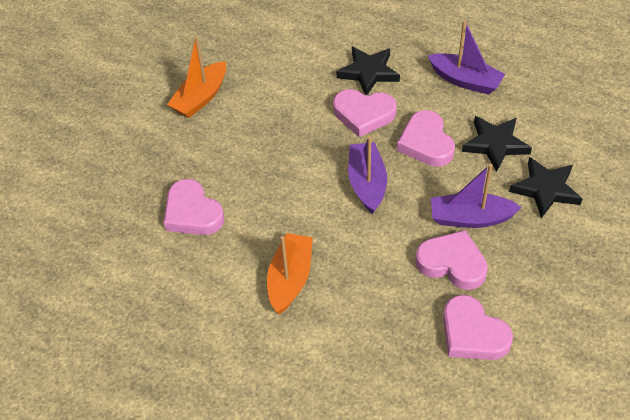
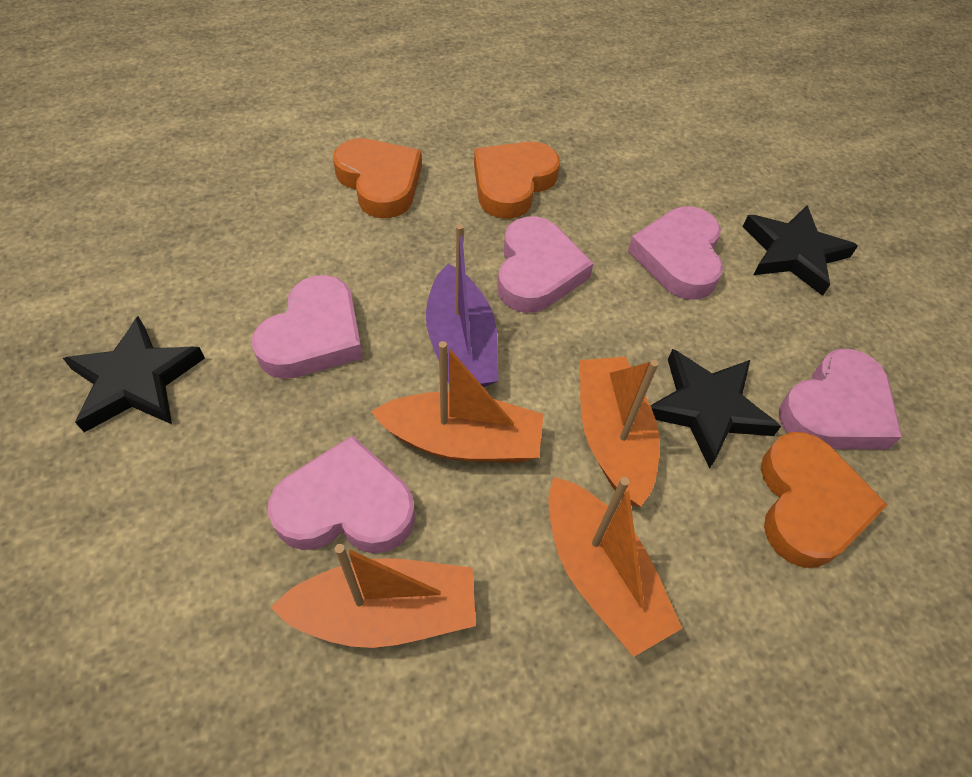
orange boat: 2 -> 4
orange heart: 0 -> 3
purple boat: 3 -> 1

